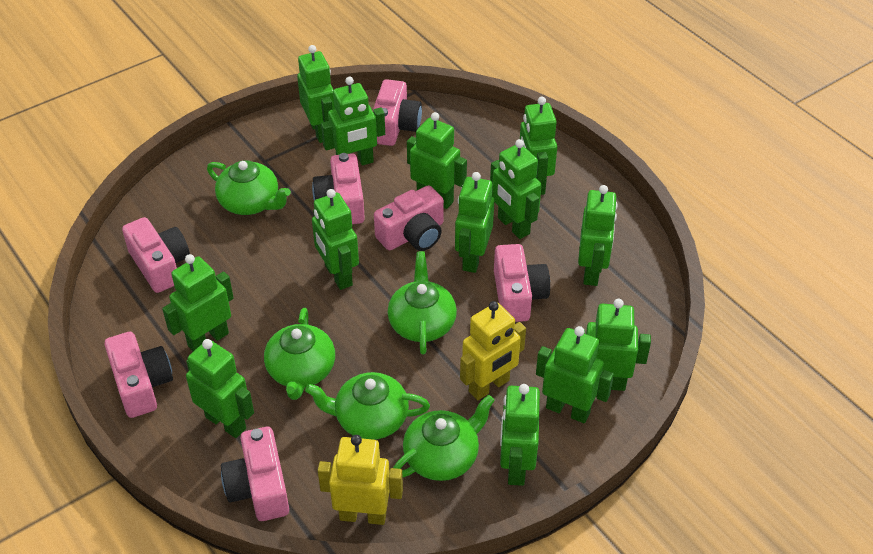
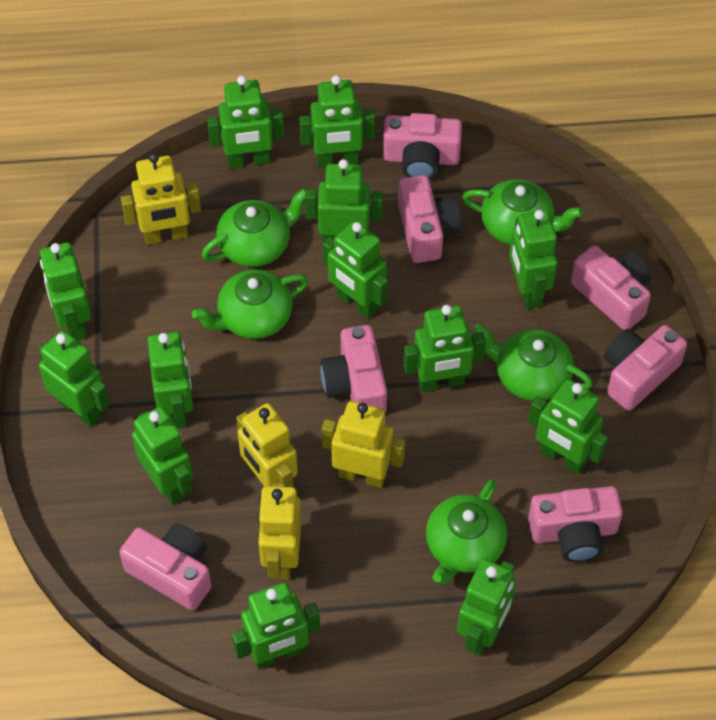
yellow robot: 2 -> 4

